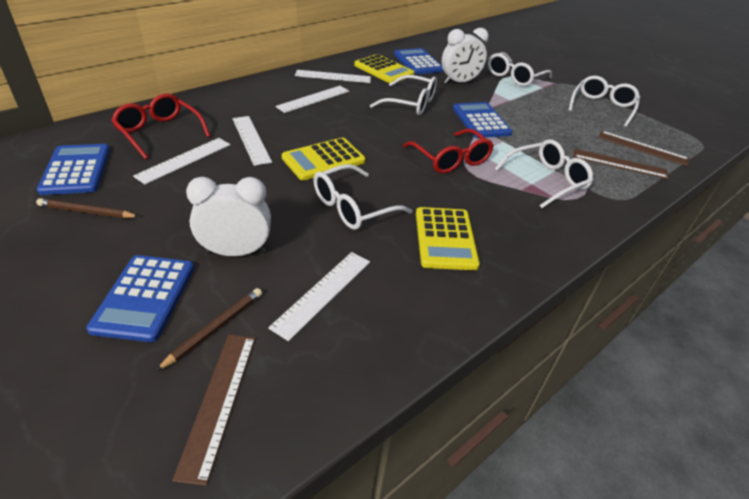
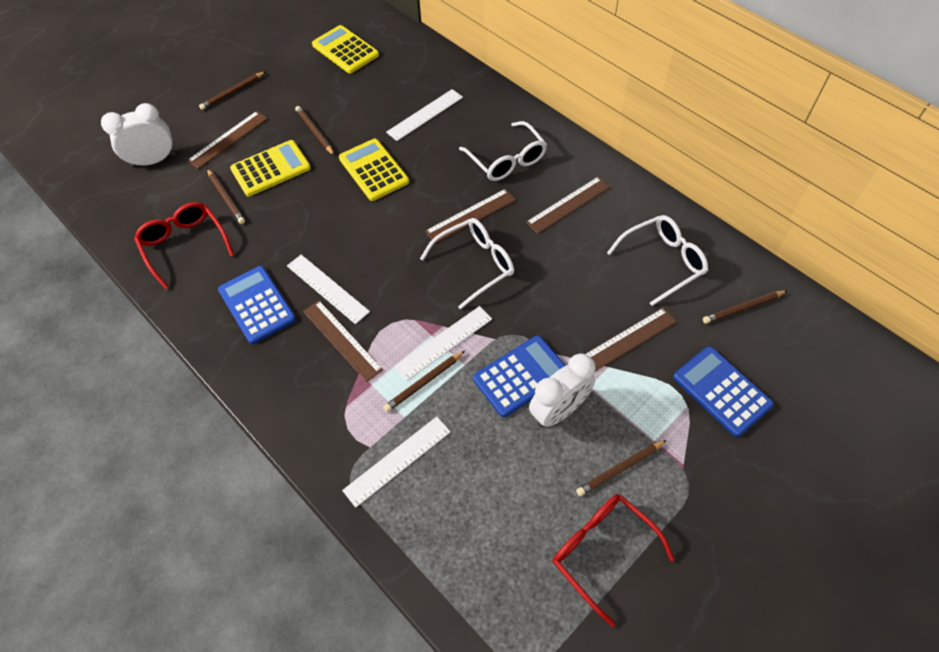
blue calculator: 4 -> 3
brown pencil: 2 -> 6
brown ruler: 3 -> 5
white glasses: 5 -> 3
white ruler: 5 -> 4

